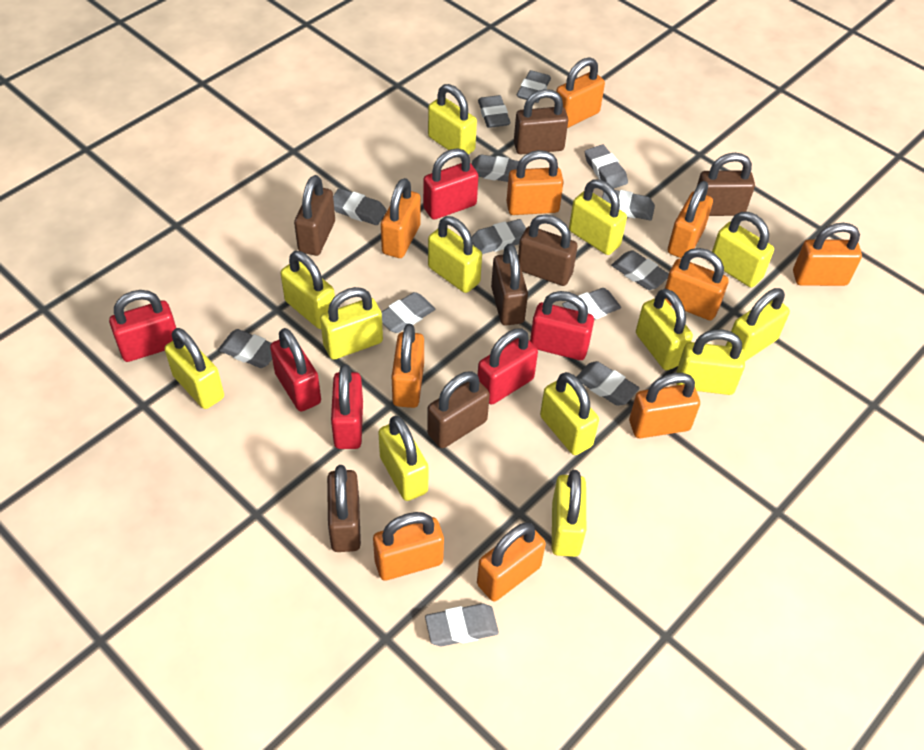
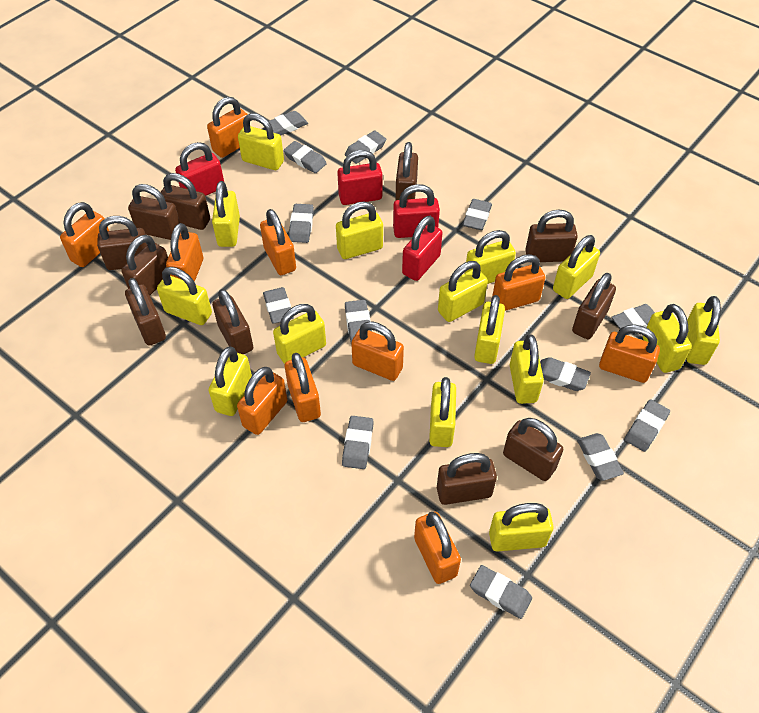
brown padlock: 7 -> 11
red padlock: 6 -> 4
yellow padlock: 13 -> 15

